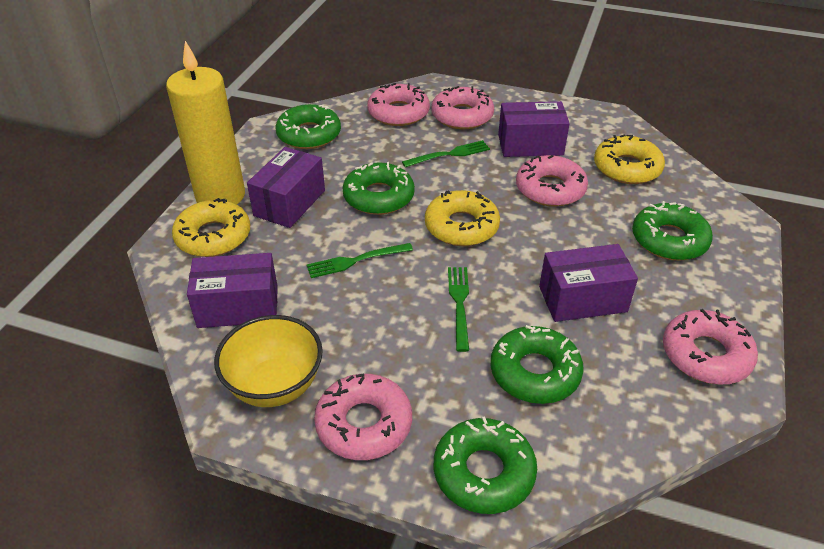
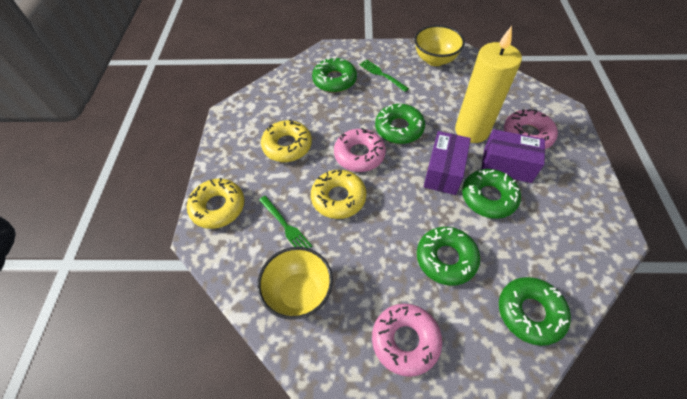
green fork: 3 -> 2
pink donut: 5 -> 3
purple box: 4 -> 2
yellow bowl: 1 -> 2

